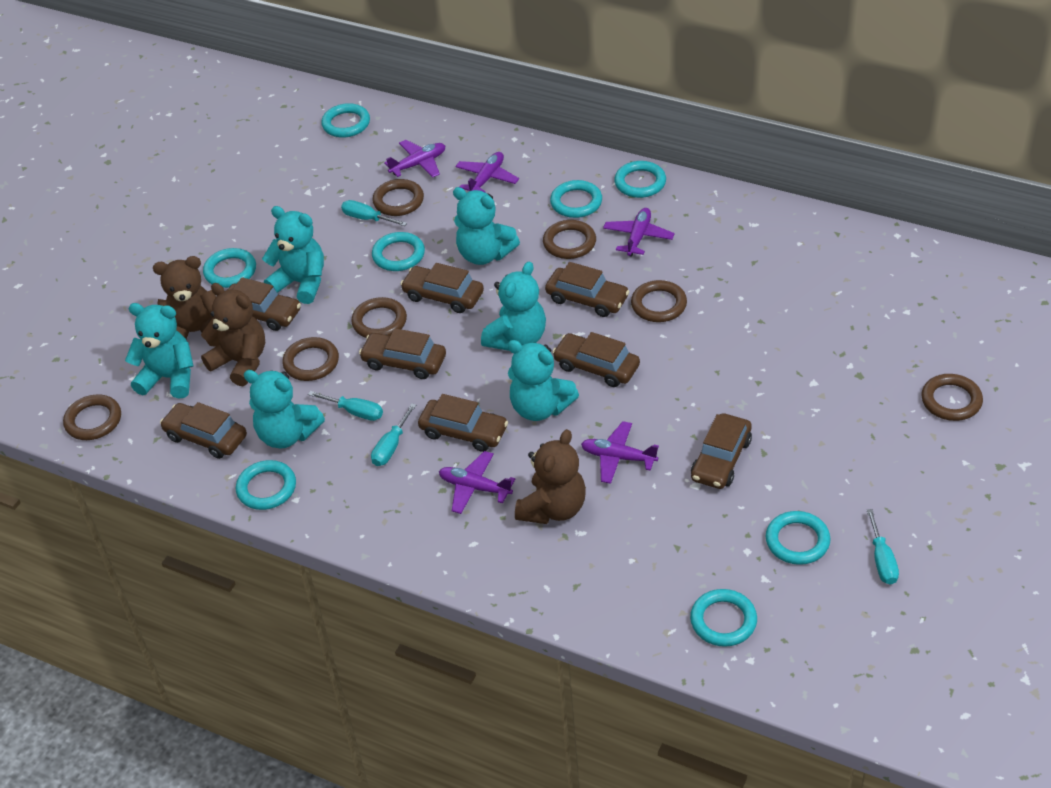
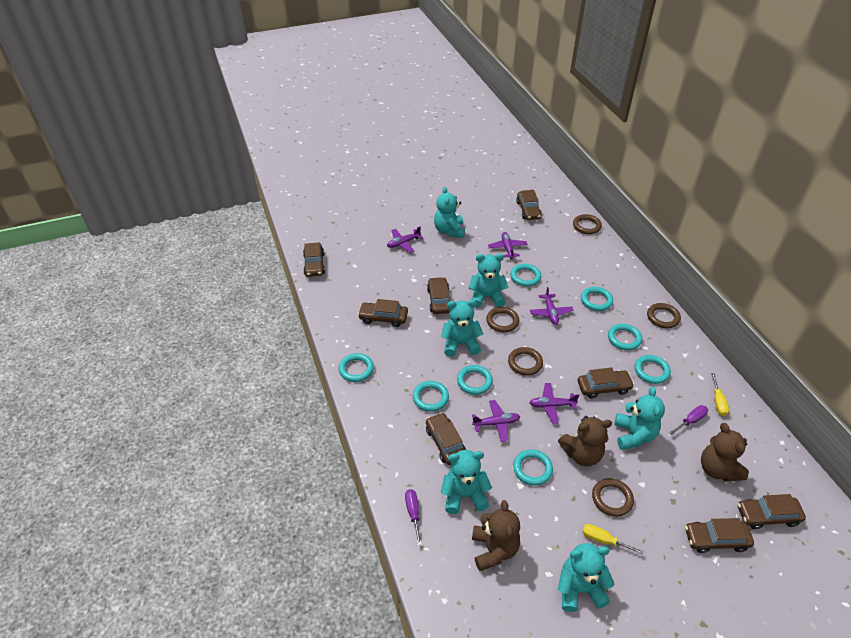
brown ring: 7 -> 5
purple screwdriver: 0 -> 2
turquoise screwdriver: 4 -> 0
yellow screwdriver: 0 -> 2

